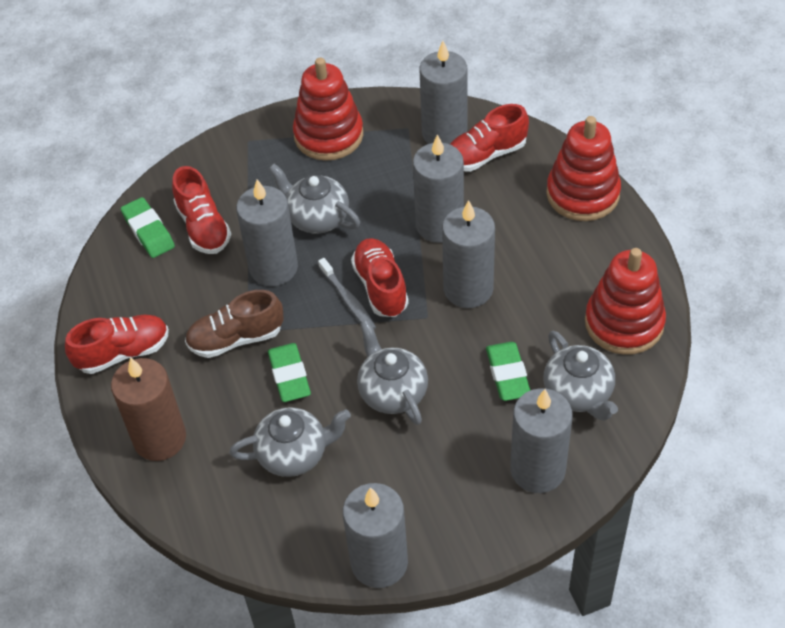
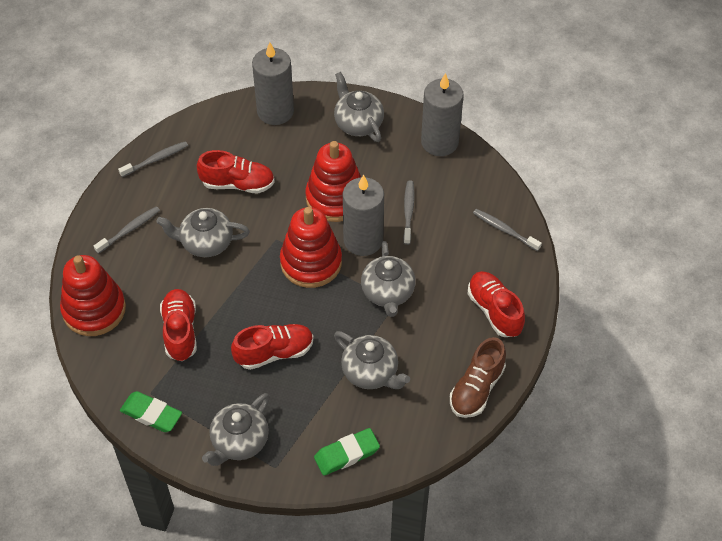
brown candle: 1 -> 0
green eraser: 3 -> 2
grey candle: 6 -> 3
grey teapot: 4 -> 5
grey toothbrush: 1 -> 4

